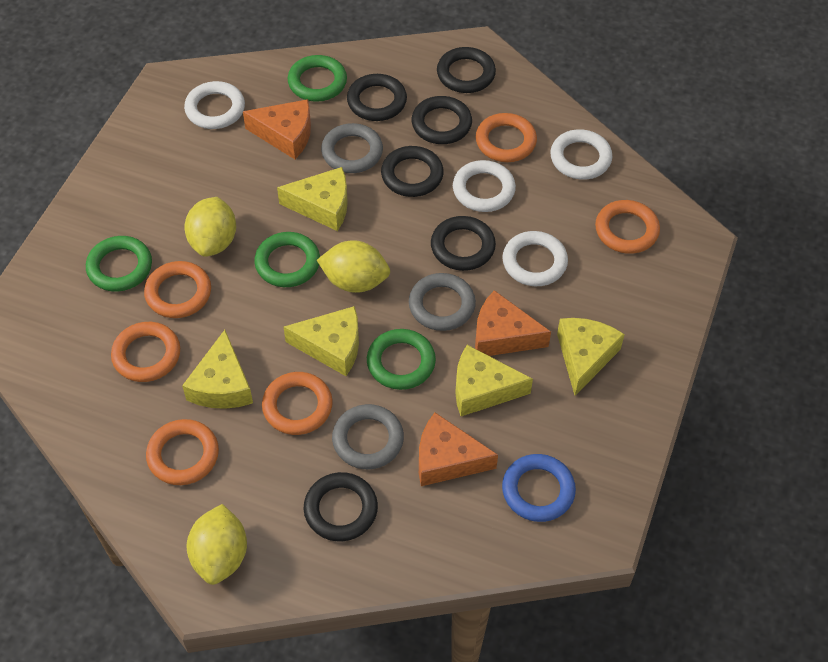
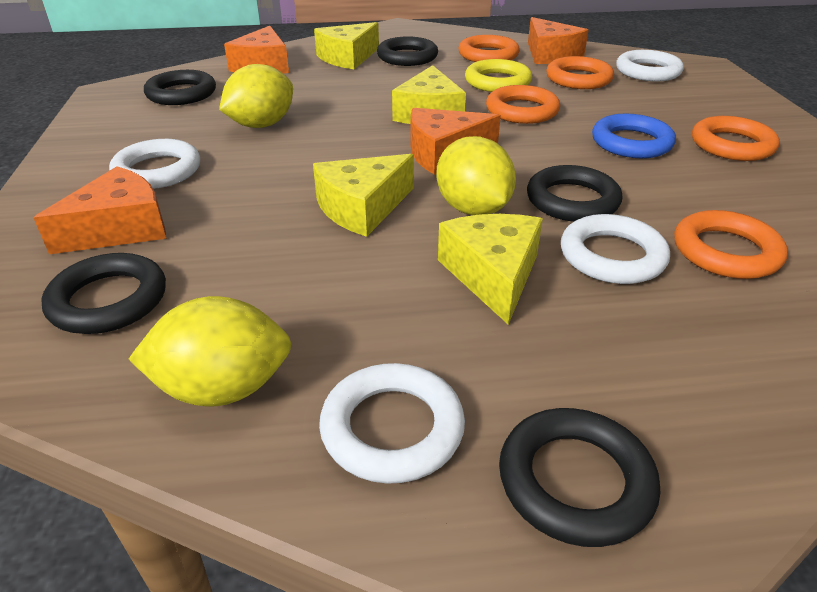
black ring: 6 -> 5
green ring: 4 -> 0
grey ring: 3 -> 0
orange cheese: 3 -> 4
orange ring: 6 -> 5
yellow cheese: 5 -> 4
yellow ring: 0 -> 1

